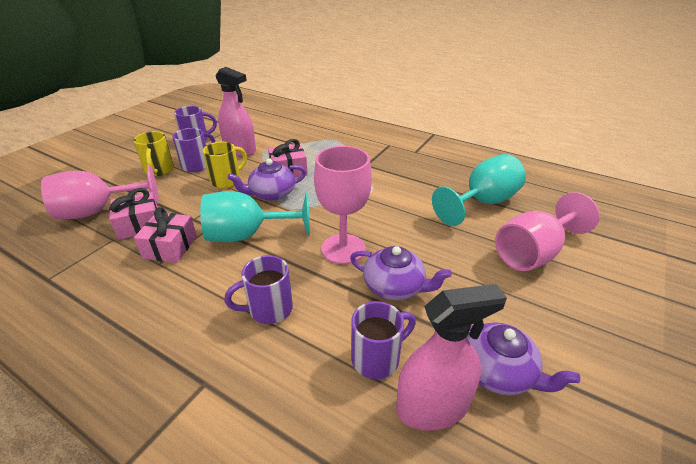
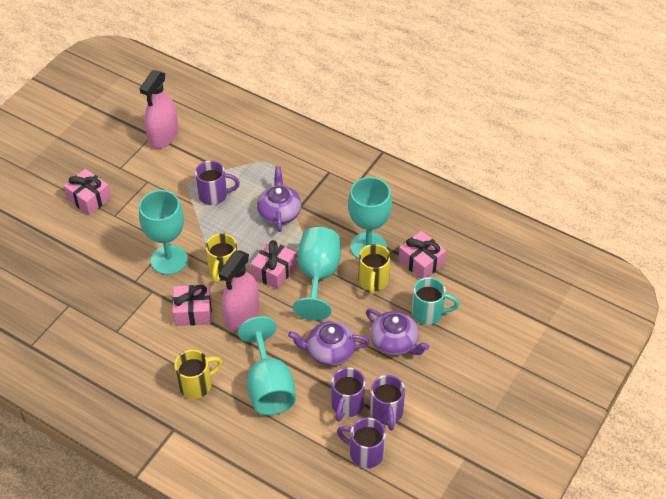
pink gift: 3 -> 4
pink goblet: 3 -> 0
turquoise goblet: 2 -> 4
turquoise mug: 0 -> 1
yellow mug: 2 -> 3

